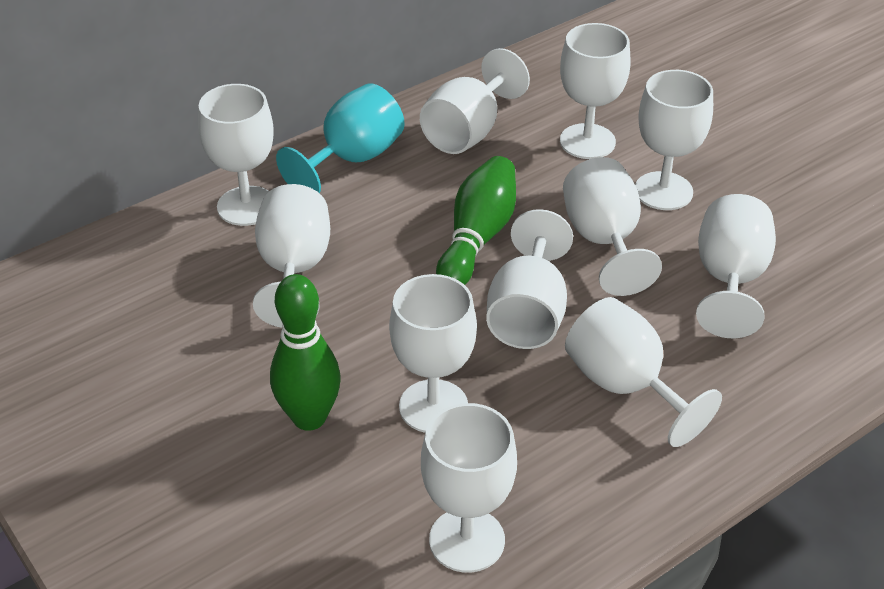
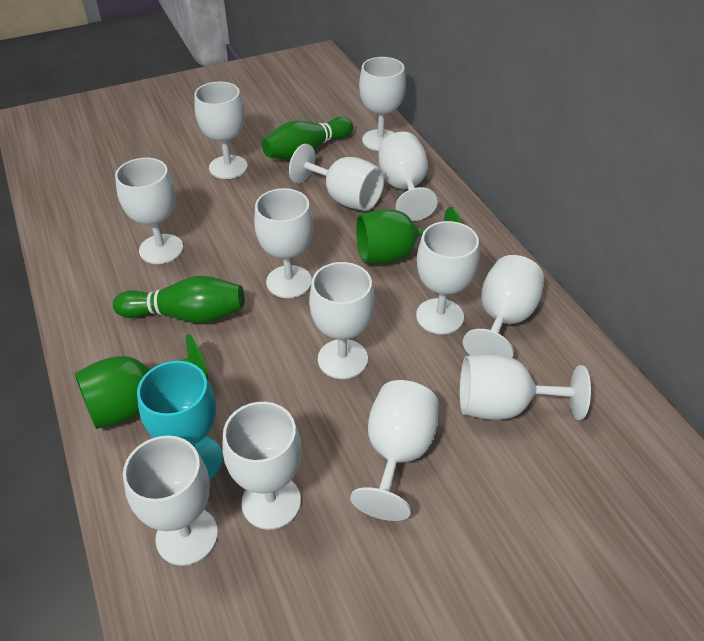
green goblet: 0 -> 2
white goblet: 11 -> 13

